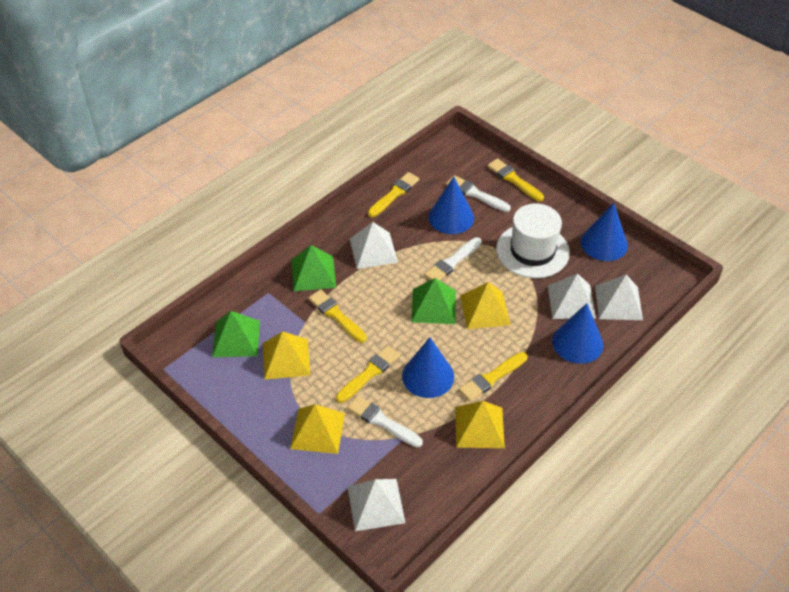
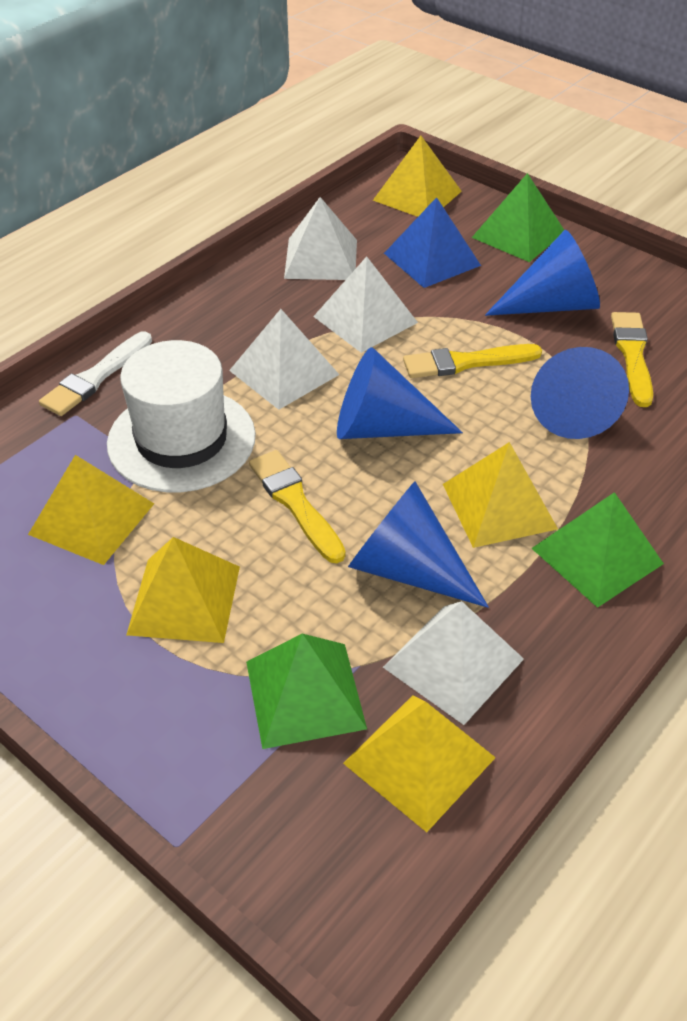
blue pyramid: 0 -> 1
white brush: 3 -> 1
yellow brush: 5 -> 3
yellow pyramid: 4 -> 5

